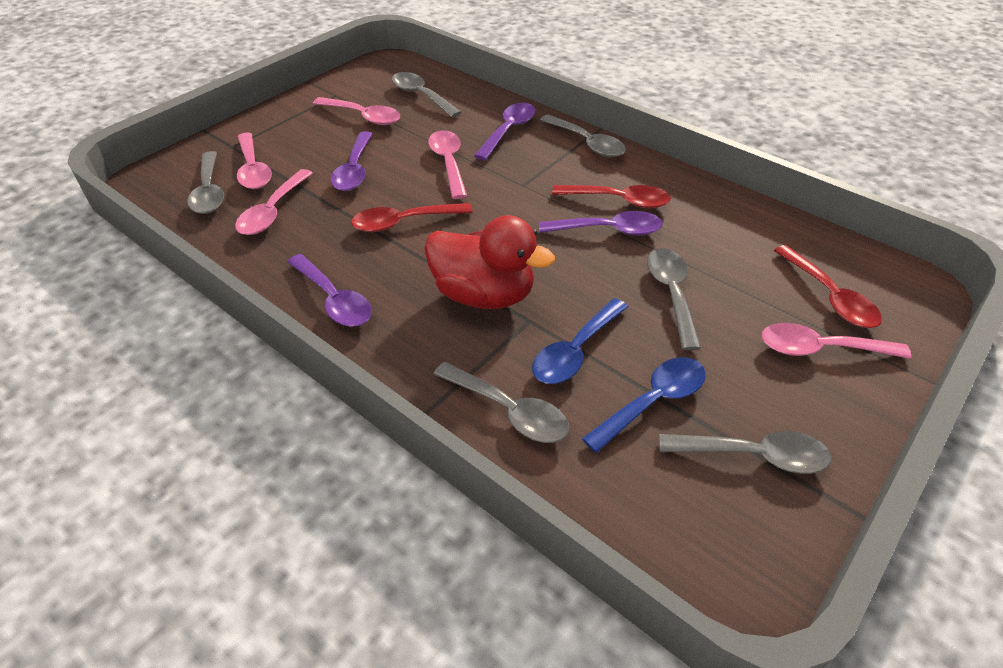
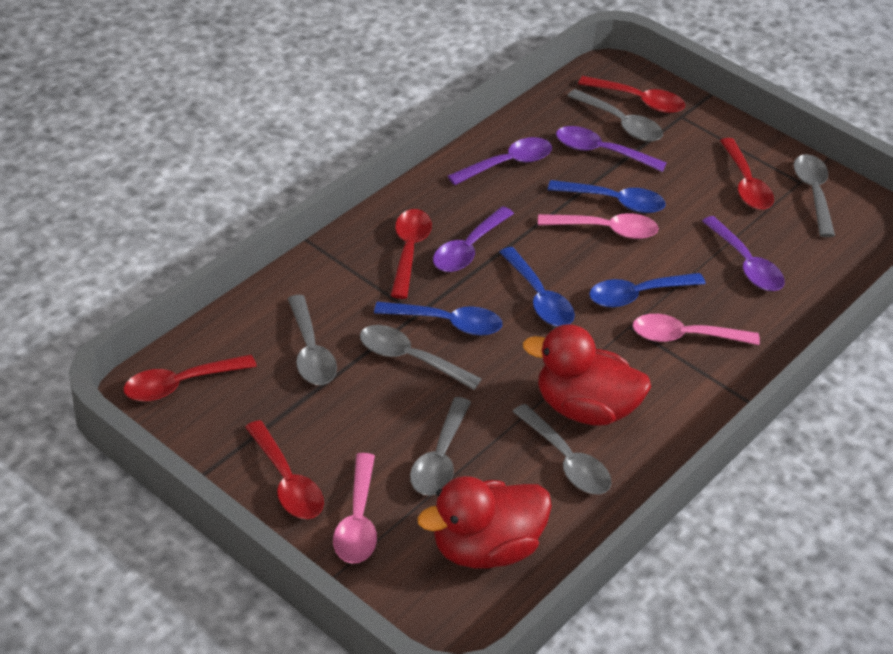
blue spoon: 2 -> 4
pink spoon: 5 -> 3
red duck: 1 -> 2
red spoon: 3 -> 5

